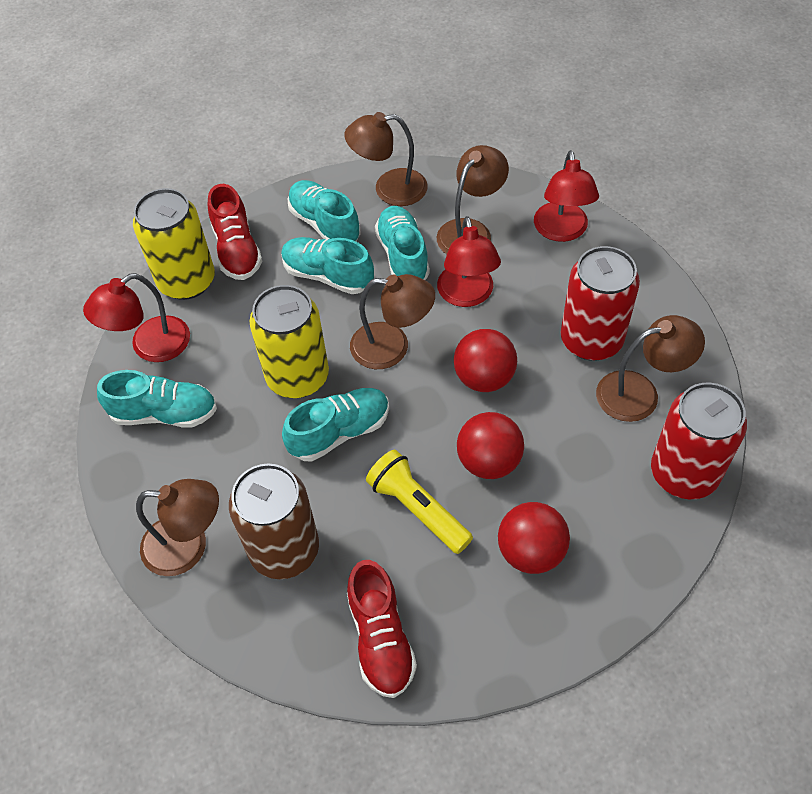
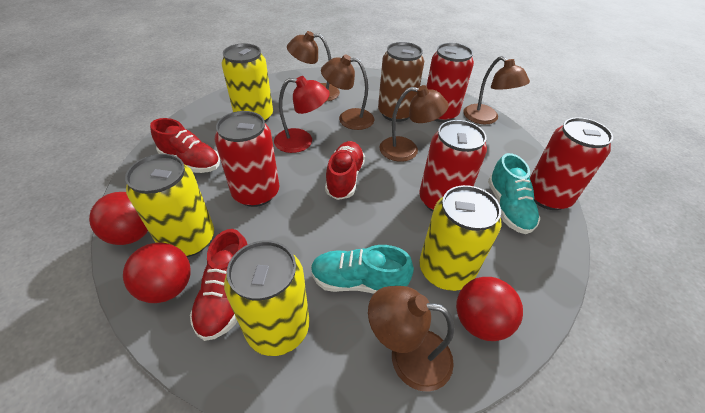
red can: 2 -> 4
red lamp: 3 -> 1
red shoe: 2 -> 3
turquoise shoe: 5 -> 2
yellow can: 2 -> 4
yellow flashlight: 1 -> 0

